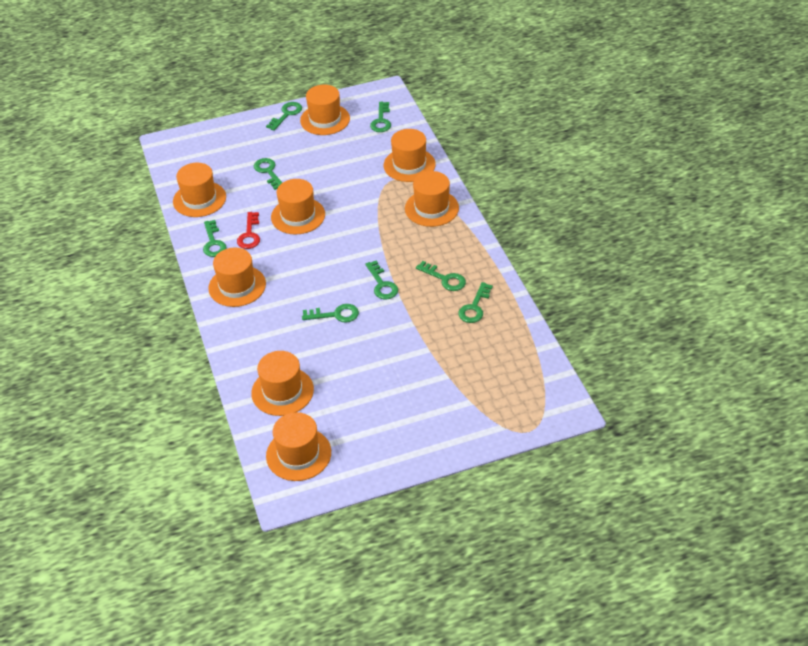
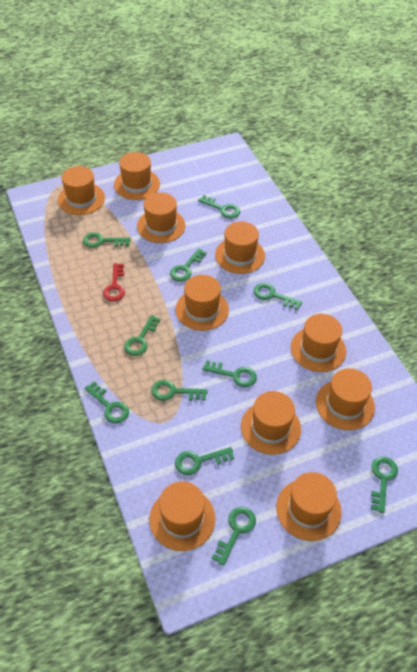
green key: 8 -> 11
orange hat: 8 -> 10

